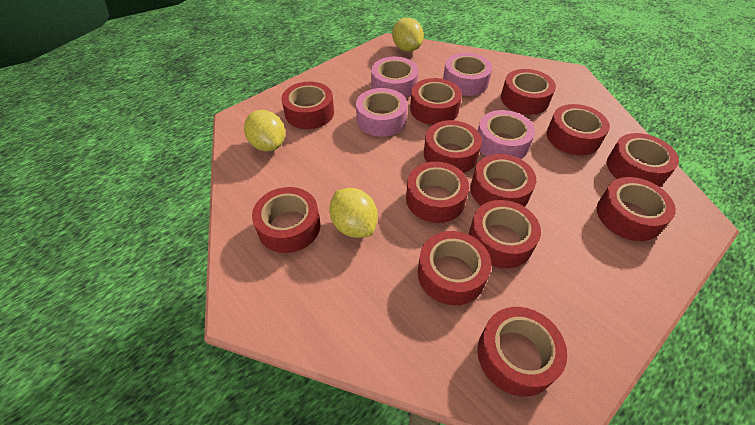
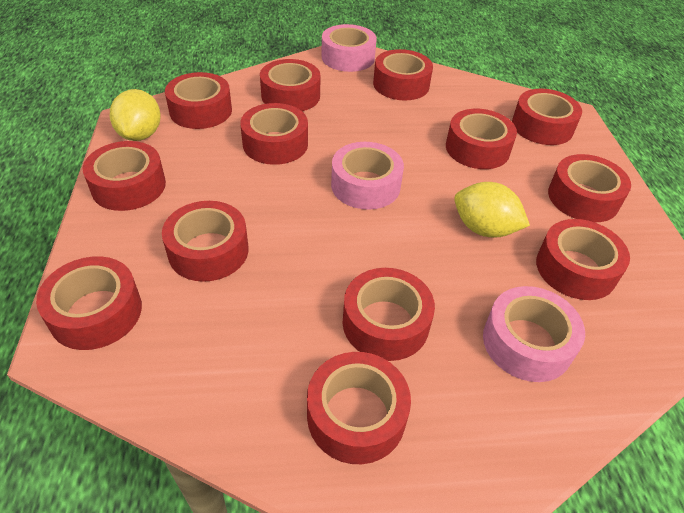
pink tape: 4 -> 3
yellow lemon: 3 -> 2

